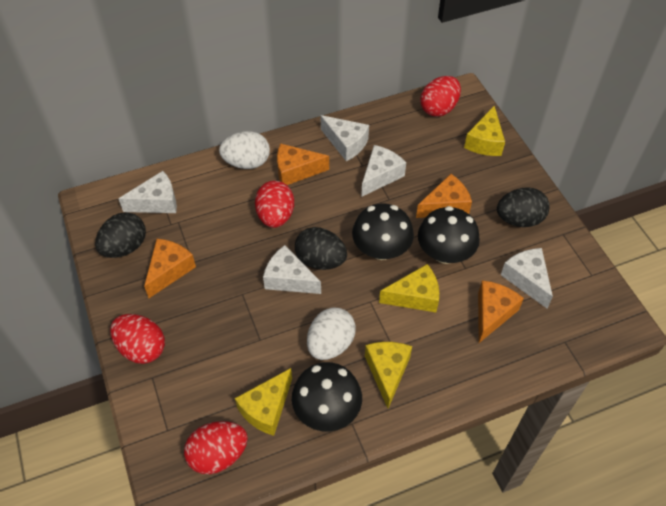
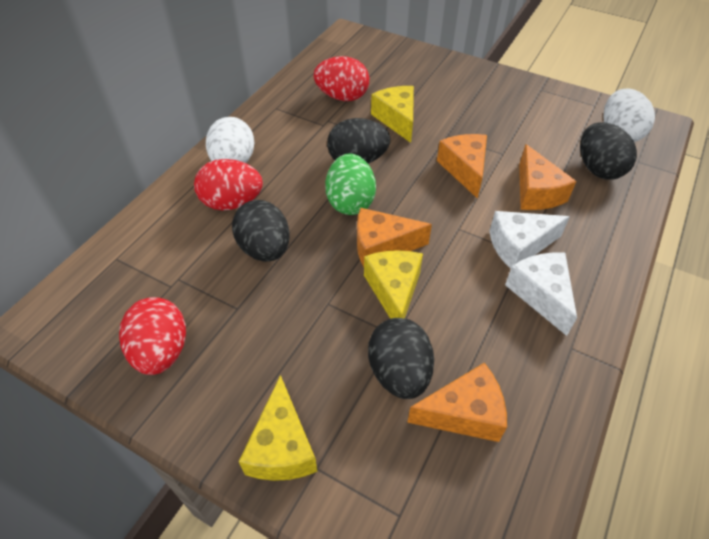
black egg: 3 -> 4
black mushroom: 3 -> 0
green egg: 0 -> 1
red egg: 4 -> 3
white cheese: 5 -> 2
yellow cheese: 4 -> 3

